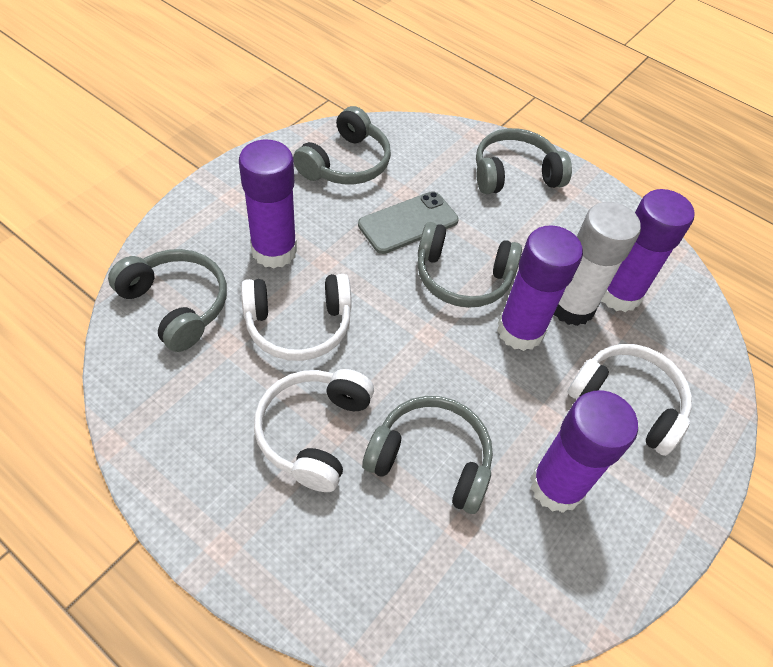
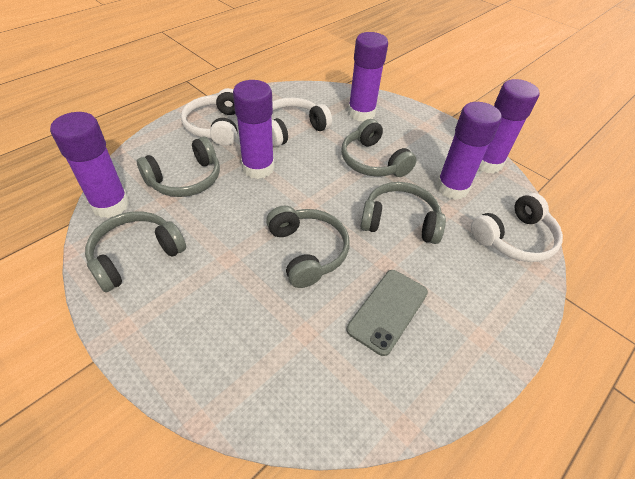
purple glue stick: 4 -> 5
white glue stick: 1 -> 0

